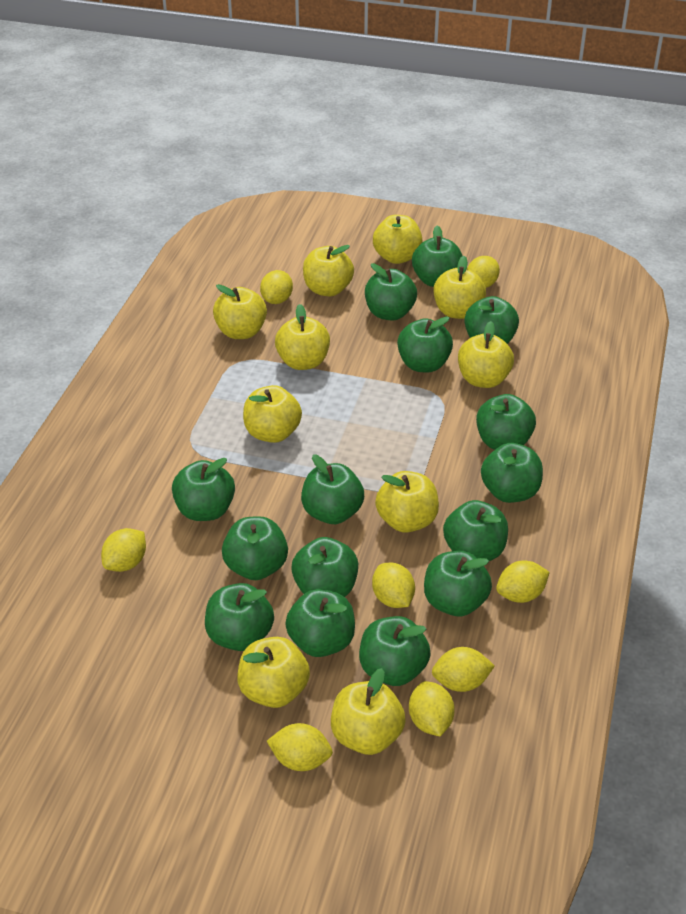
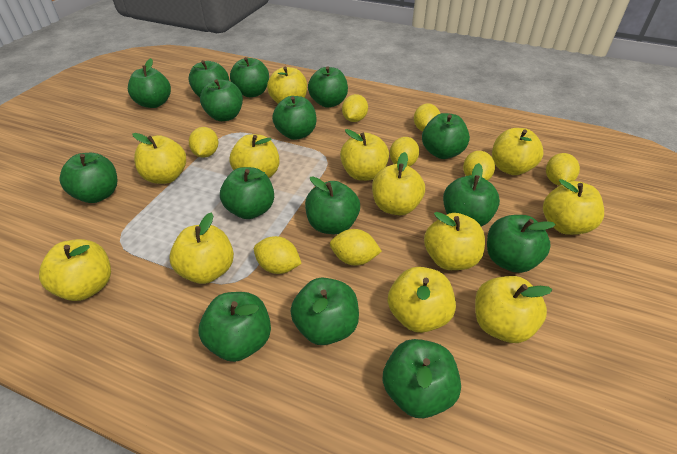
yellow apple: 10 -> 12

